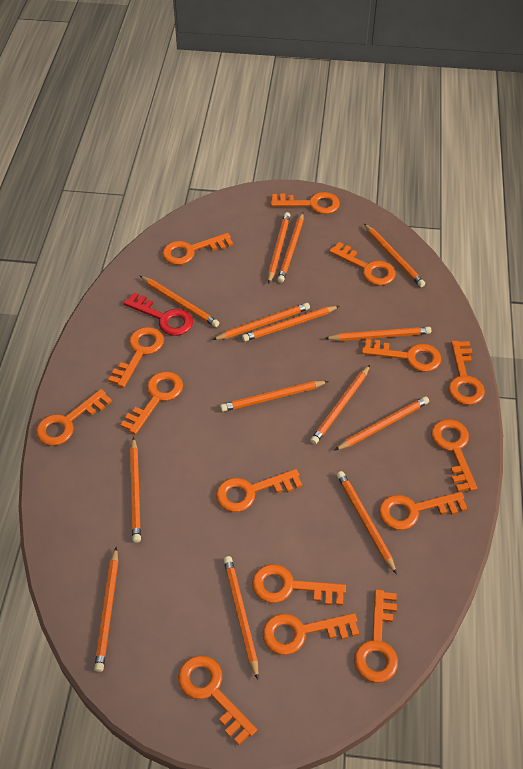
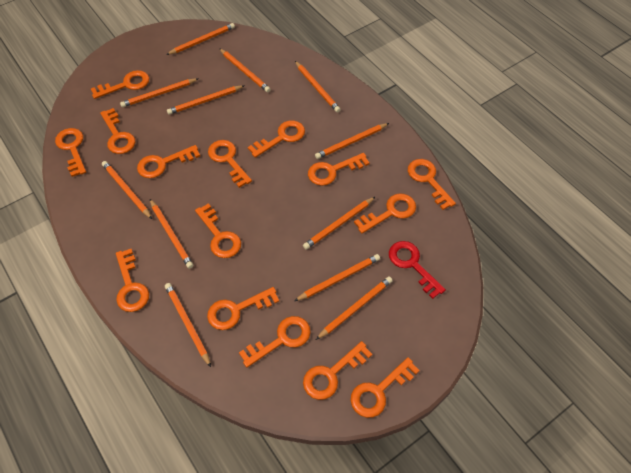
orange pencil: 14 -> 12

